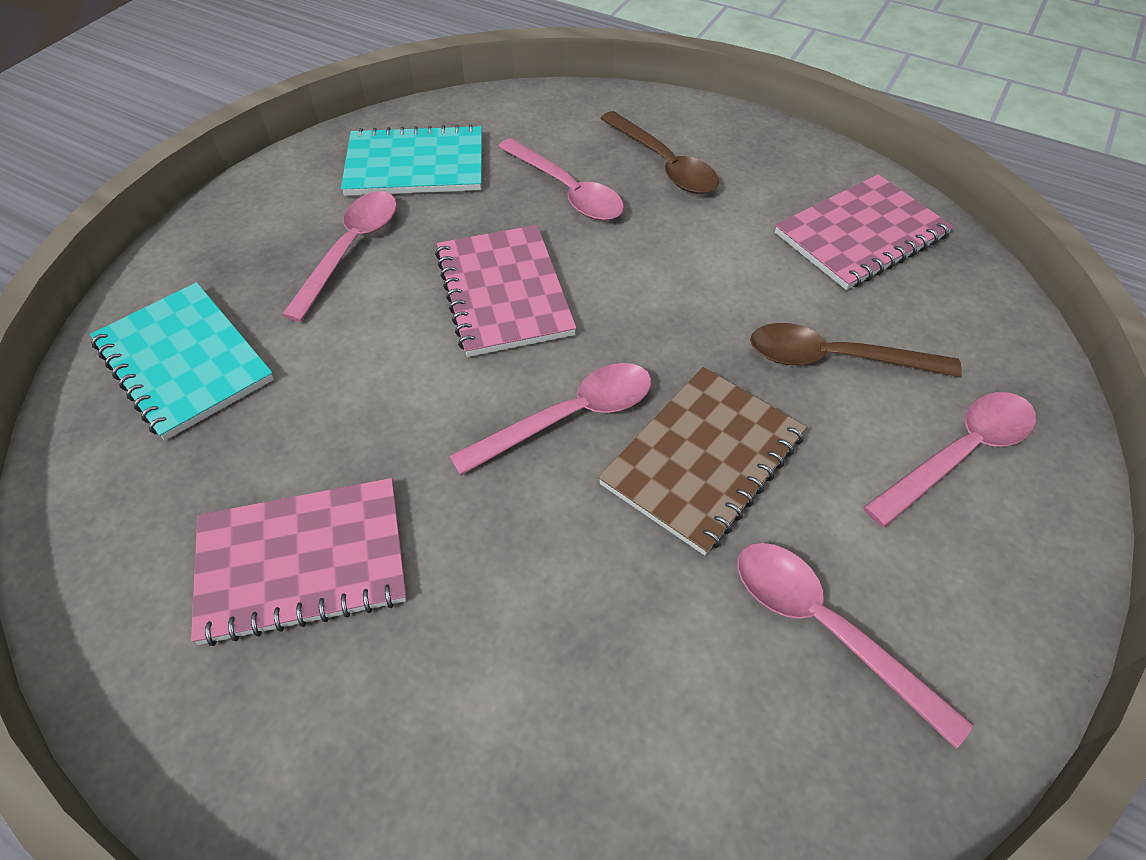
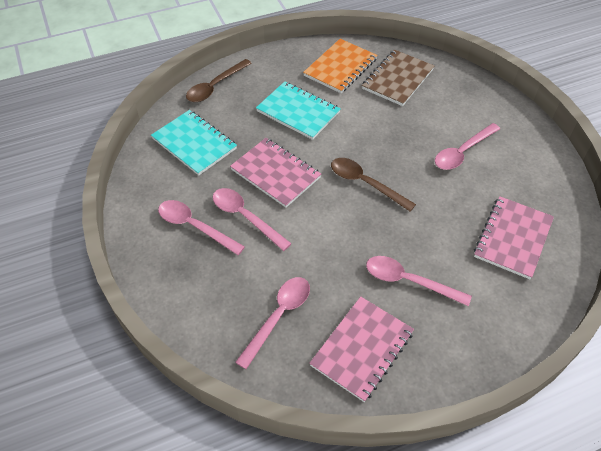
orange notebook: 0 -> 1

